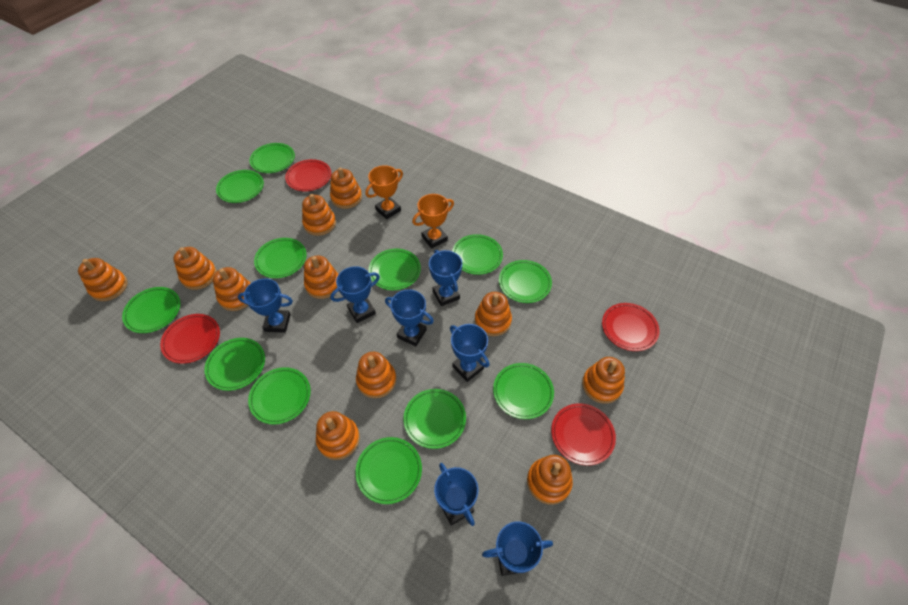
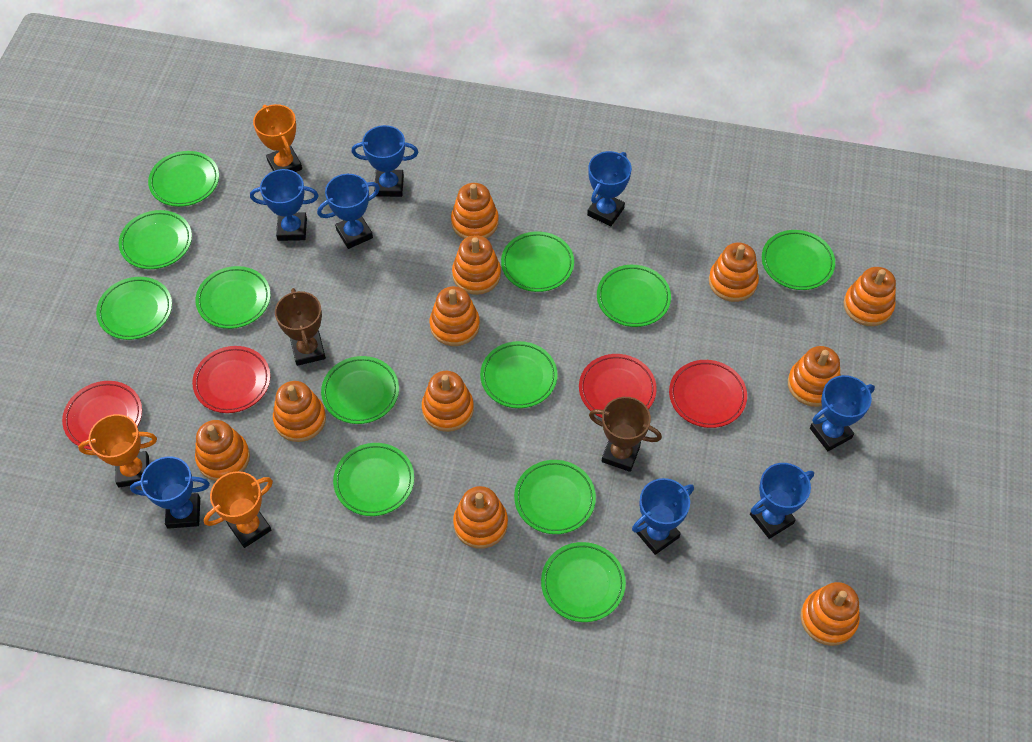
blue trophy: 7 -> 8
brown trophy: 0 -> 2
orange trophy: 2 -> 3

